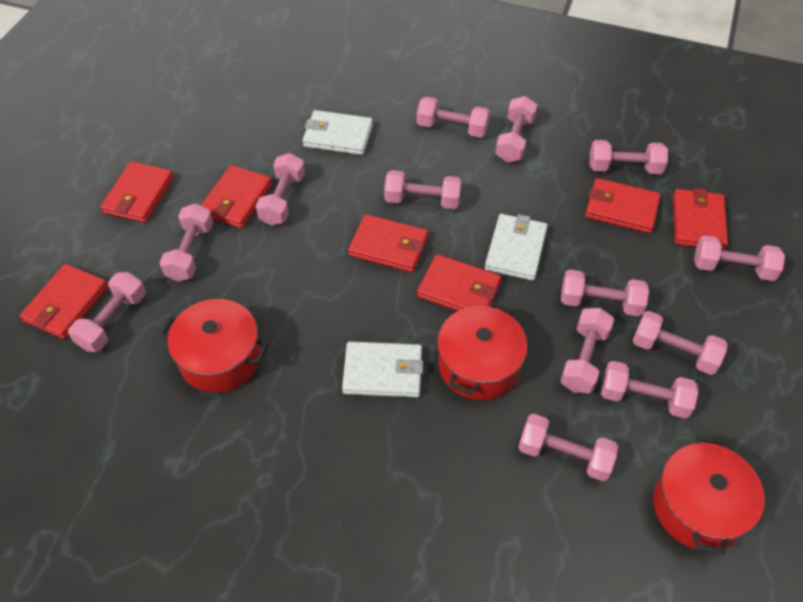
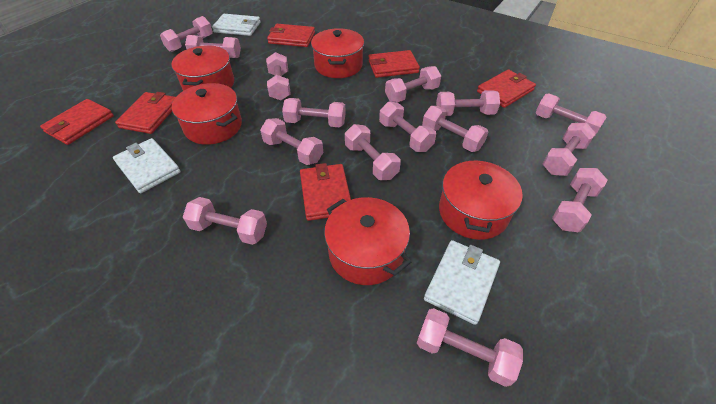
pink dumbbell: 13 -> 15
red pot: 3 -> 5
red wallet: 7 -> 6

